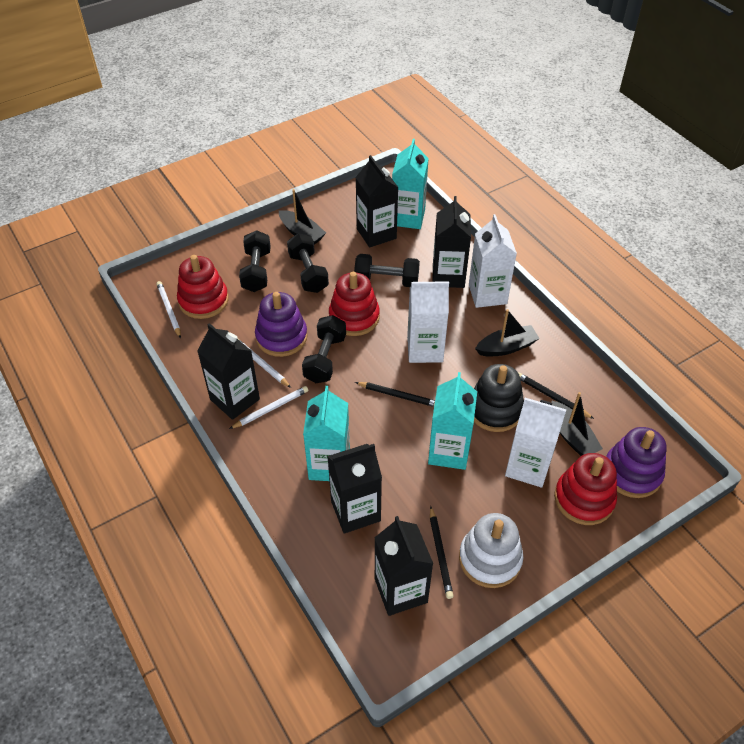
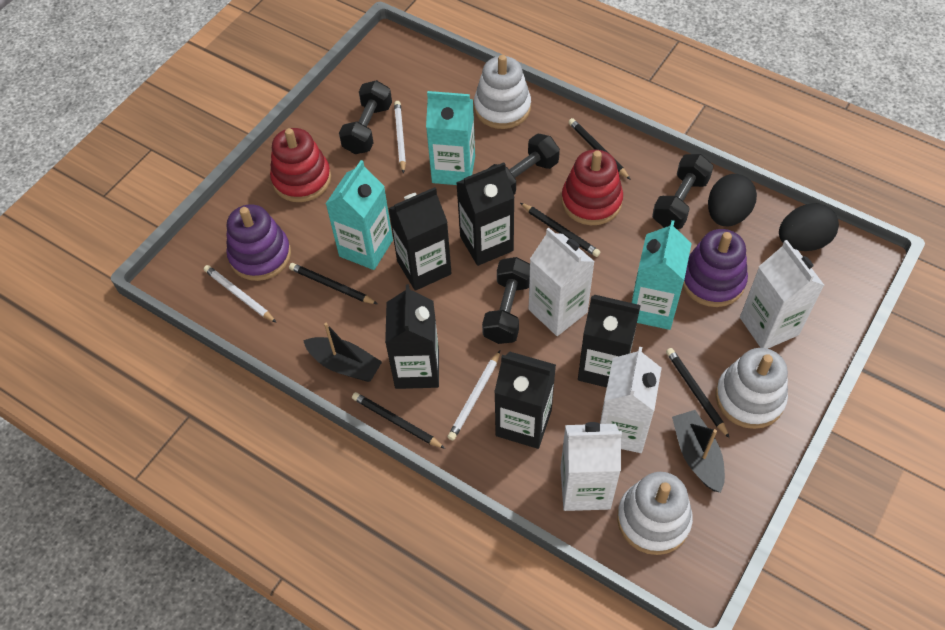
black boat: 3 -> 2
black egg: 0 -> 2
black pencil: 3 -> 5
black stacking toy: 1 -> 0
red stacking toy: 3 -> 2
white carton: 3 -> 4
white stacking toy: 1 -> 3

